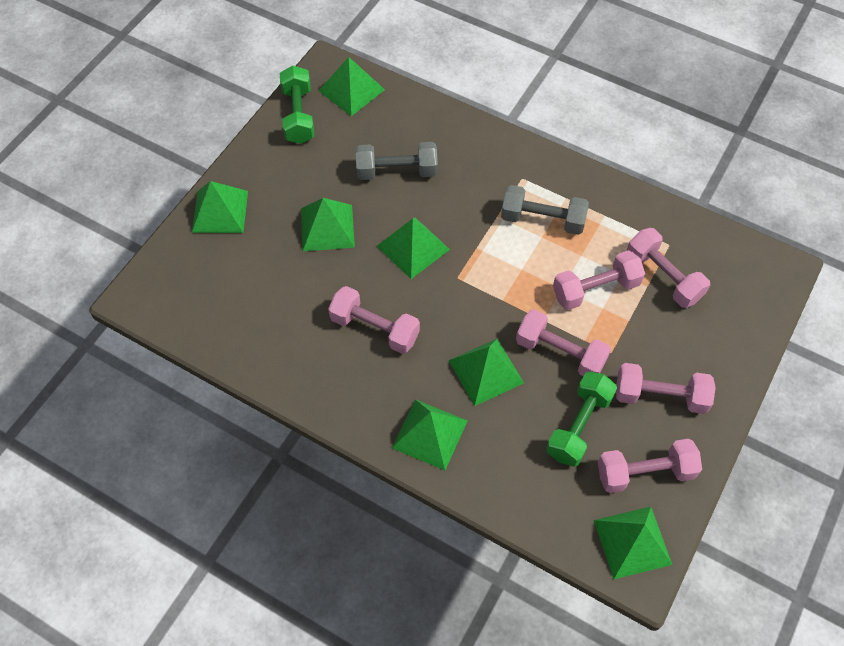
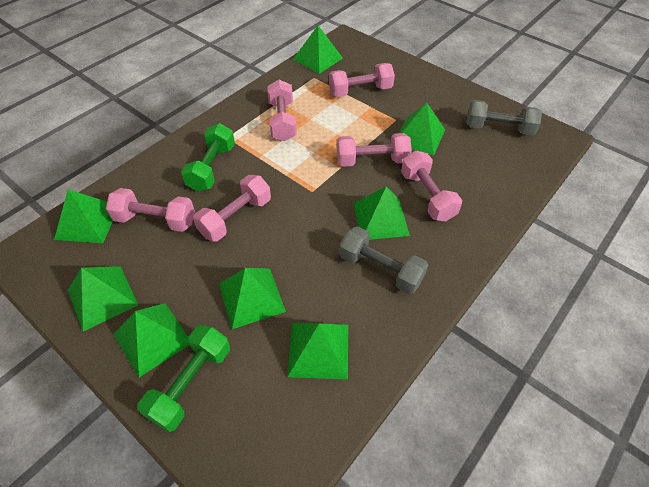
green pyramid: 7 -> 8

